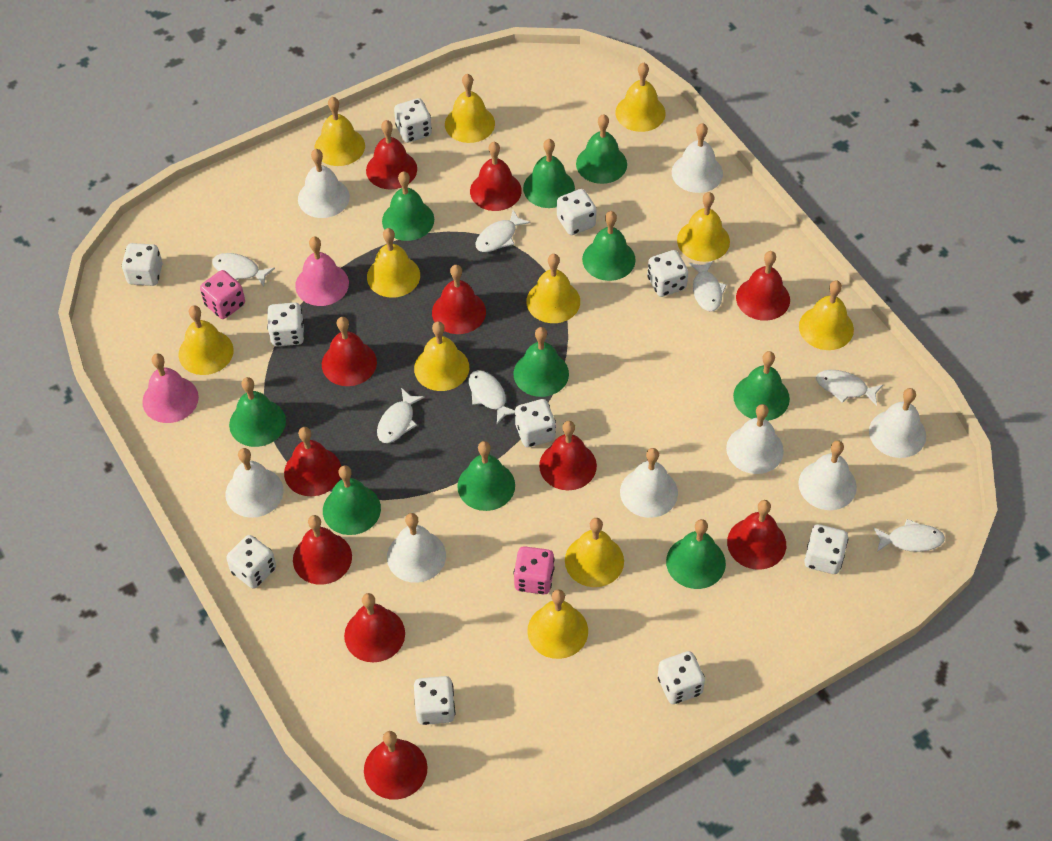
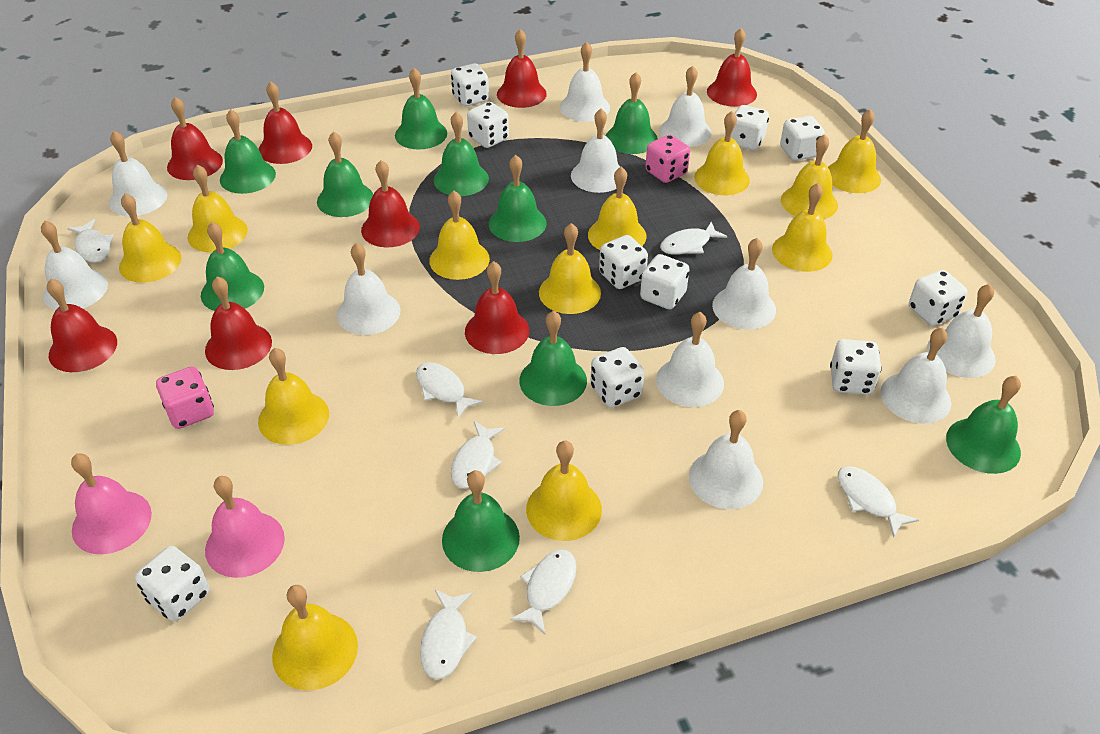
red bell: 11 -> 8
white bell: 8 -> 11
yellow bell: 11 -> 12

